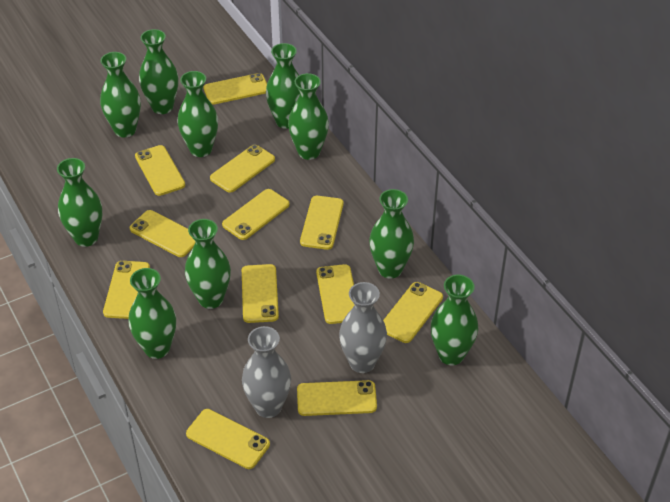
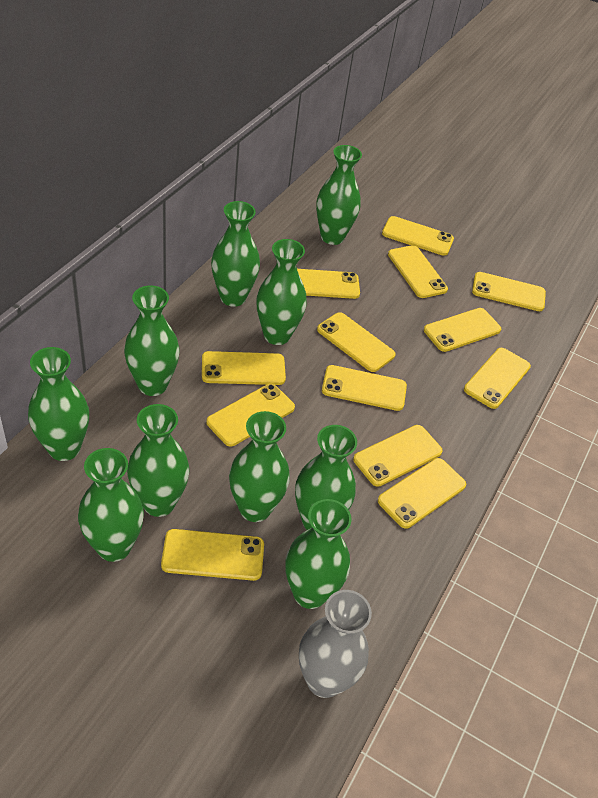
grey vase: 2 -> 1
yellow phone: 12 -> 13

